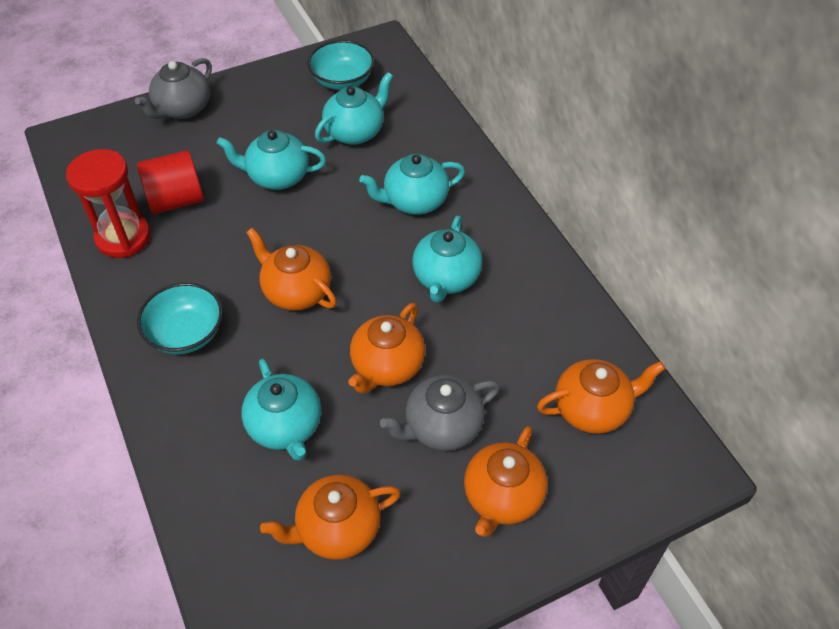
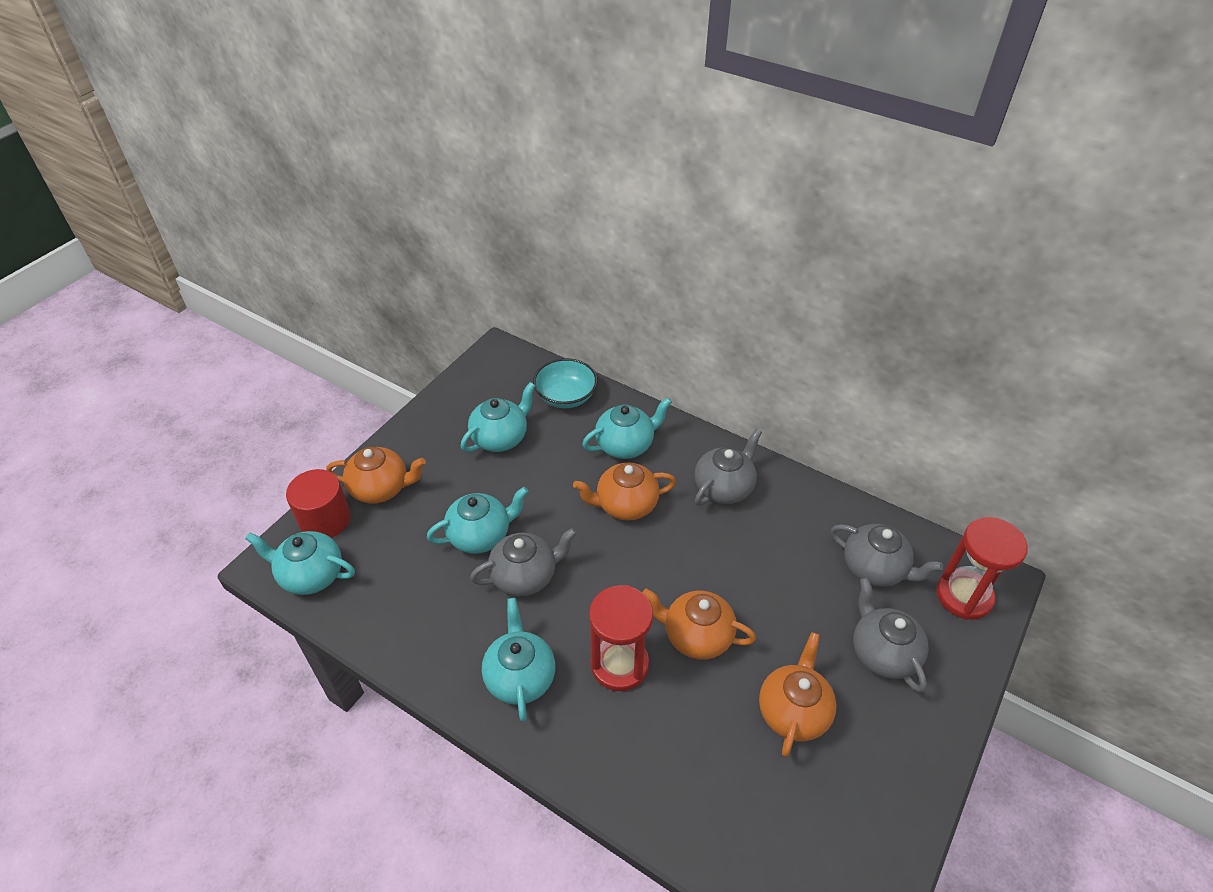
grey teapot: 2 -> 4
orange teapot: 5 -> 4
red hourglass: 1 -> 2
turquoise bowl: 2 -> 1

